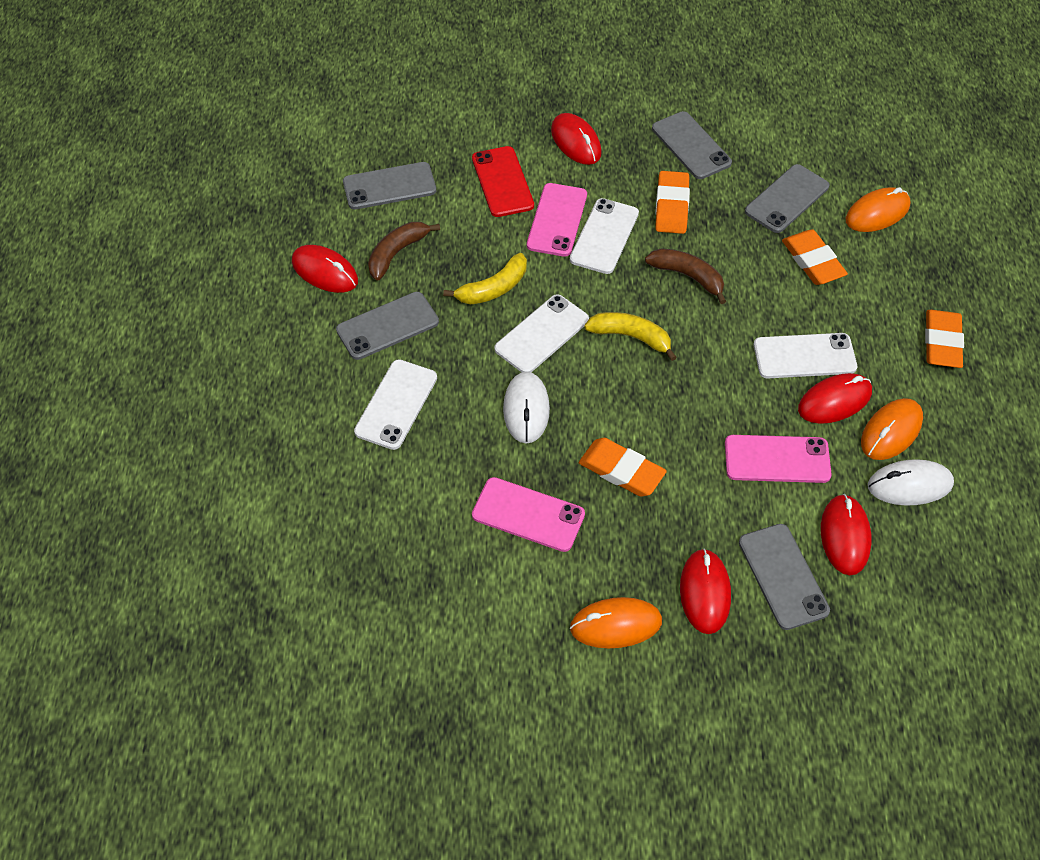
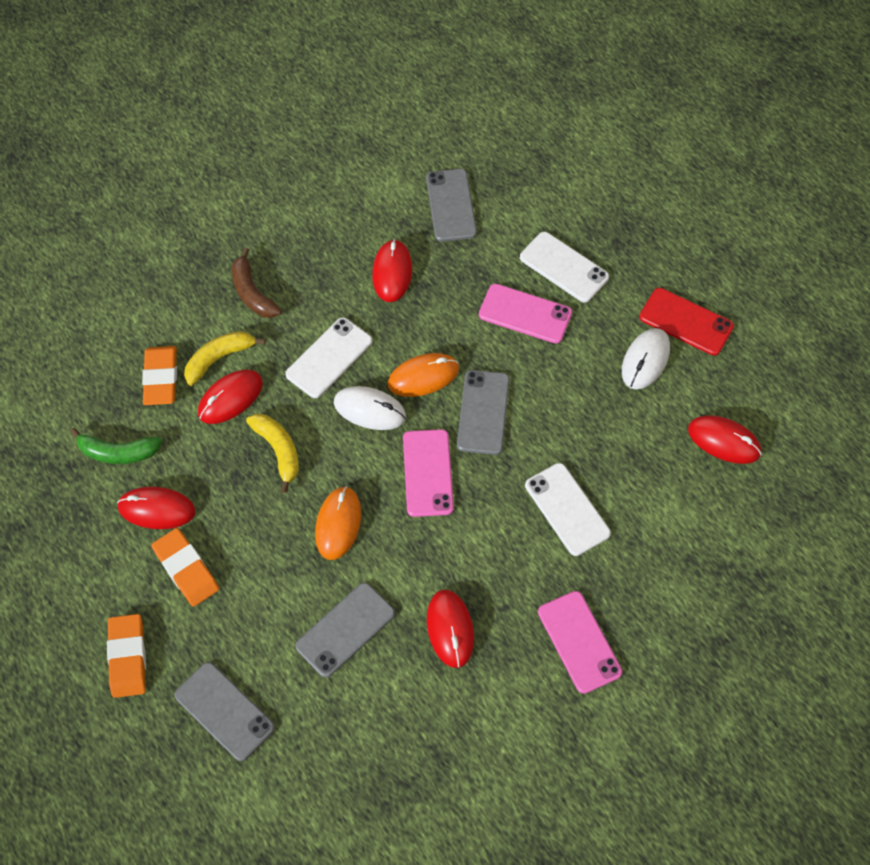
brown banana: 2 -> 1
green banana: 0 -> 1
grey phone: 5 -> 4
orange eraser: 4 -> 3
orange mouse: 3 -> 2
white phone: 4 -> 3

